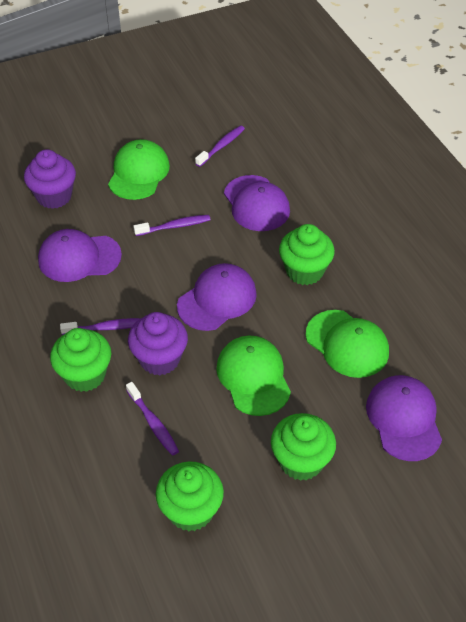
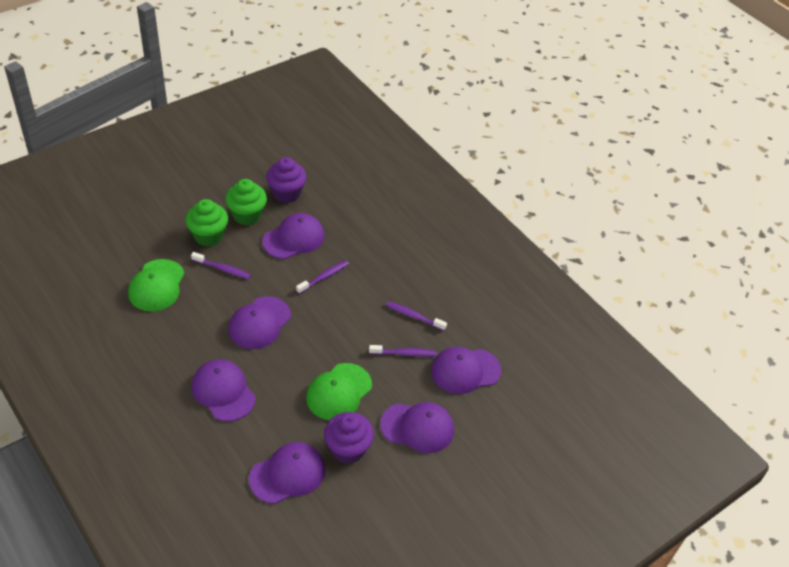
green cap: 3 -> 2
green cupcake: 4 -> 2
purple cap: 4 -> 6

